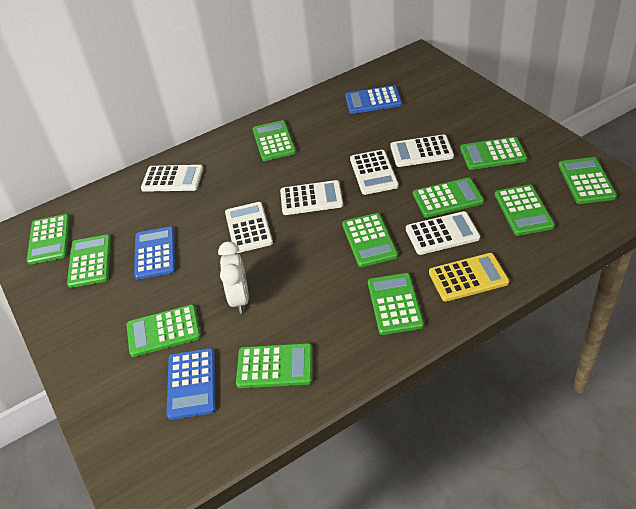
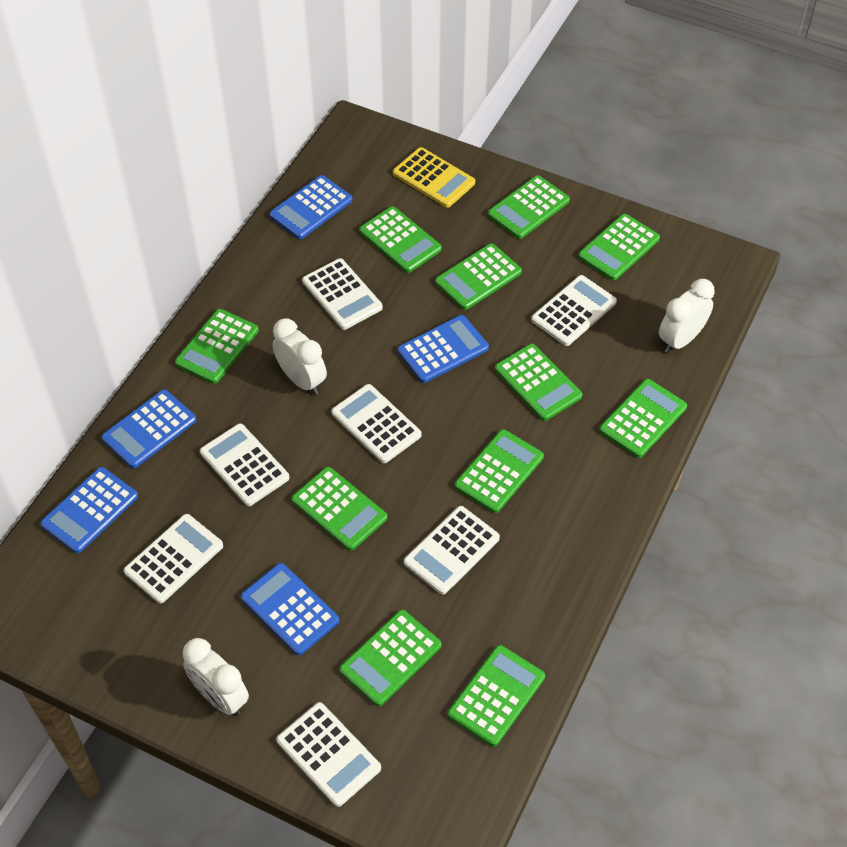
blue calculator: 3 -> 5
white calculator: 6 -> 7
white clock: 1 -> 3

